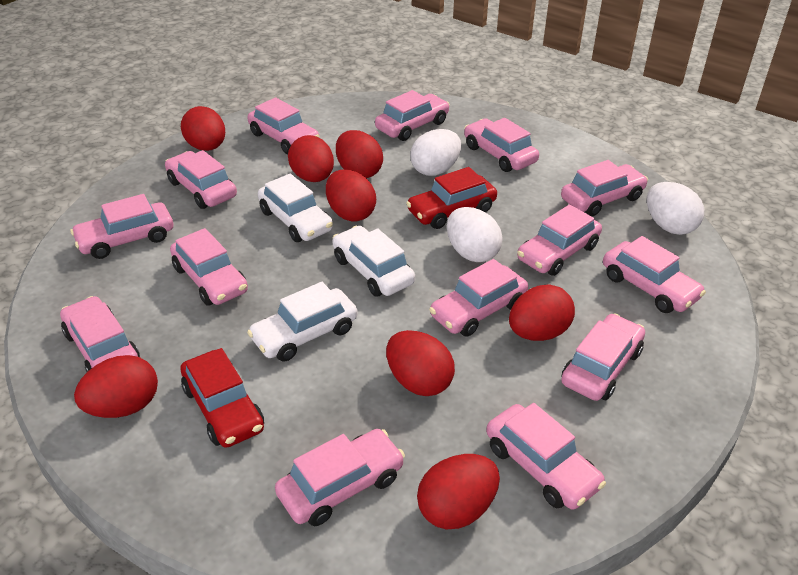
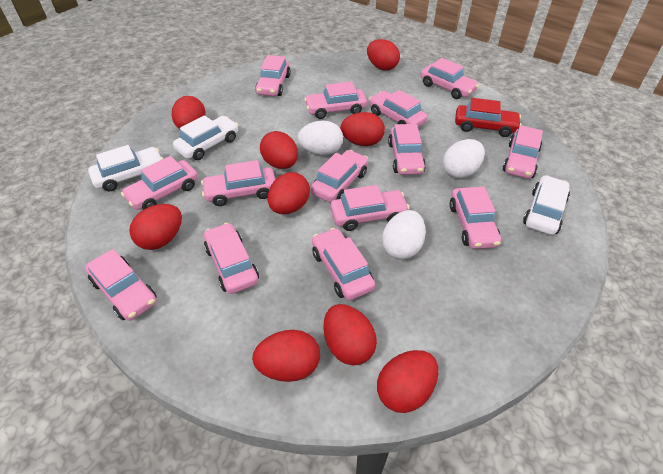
red car: 2 -> 1
red egg: 8 -> 9

